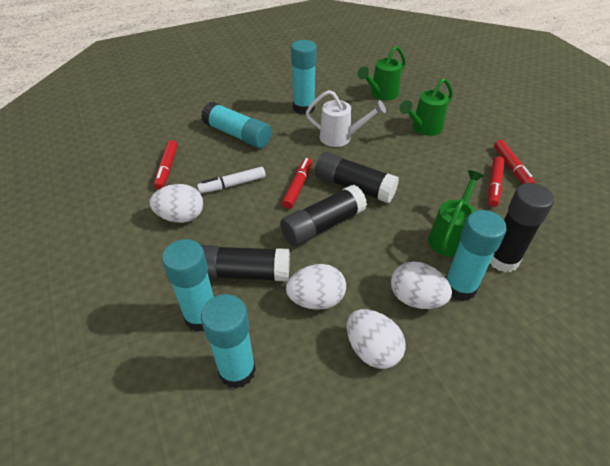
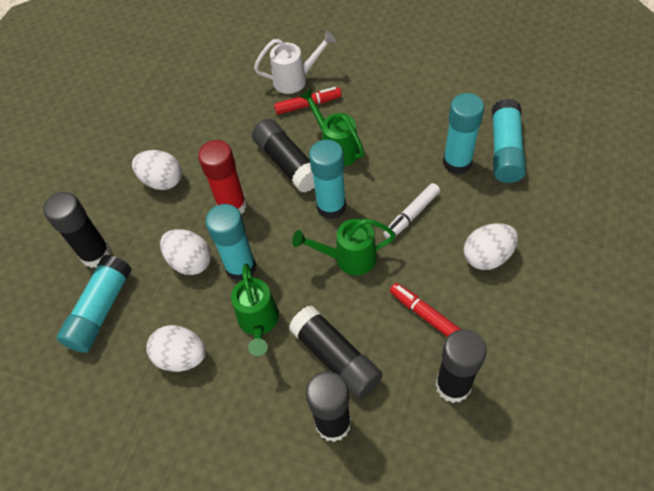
black glue stick: 4 -> 5
red glue stick: 0 -> 1
red marker: 4 -> 2

